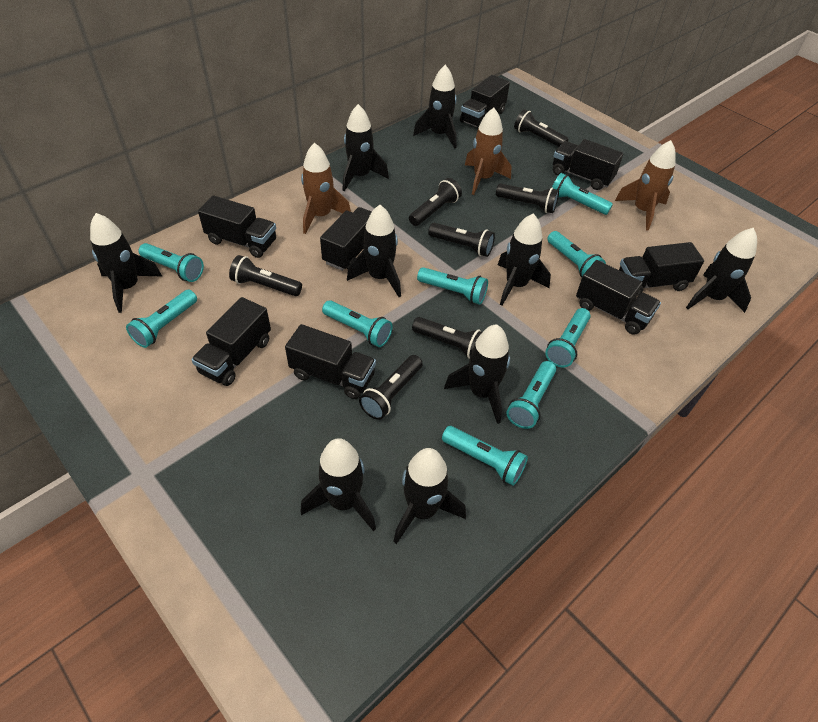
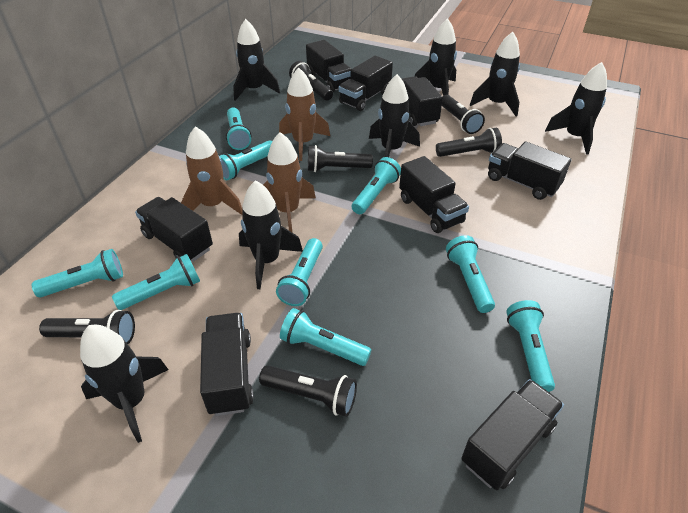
black flashlight: 7 -> 6
black rocket: 9 -> 7

